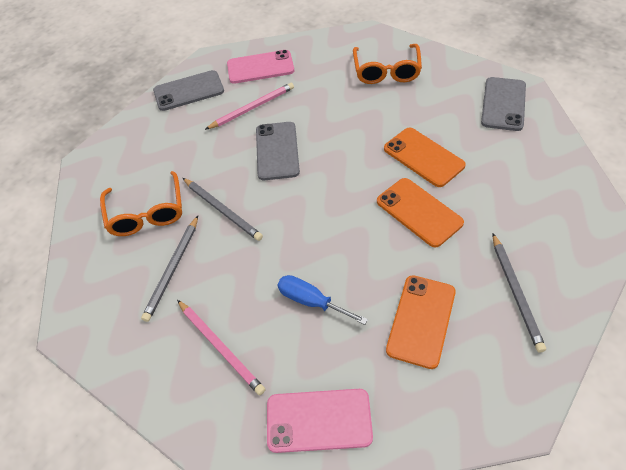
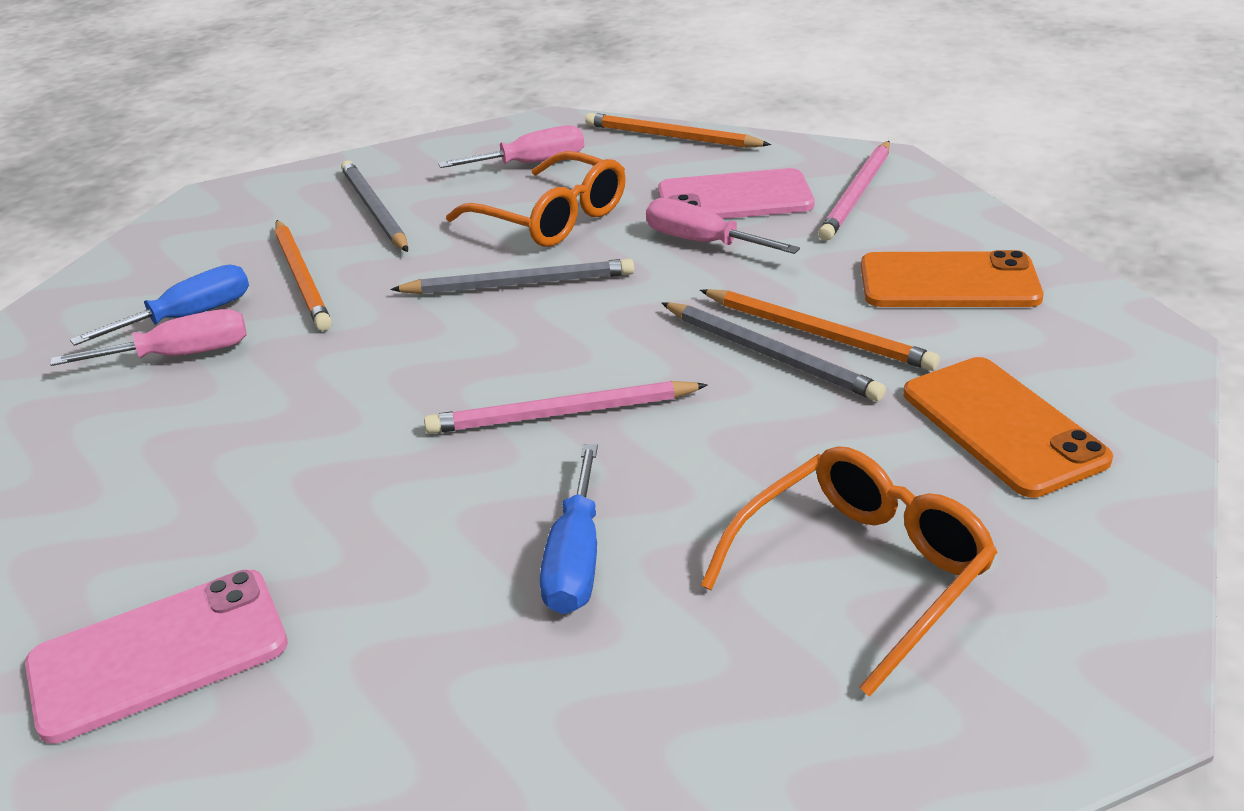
blue screwdriver: 1 -> 2
grey phone: 3 -> 0
orange pencil: 0 -> 3
orange phone: 3 -> 2
pink screwdriver: 0 -> 3

